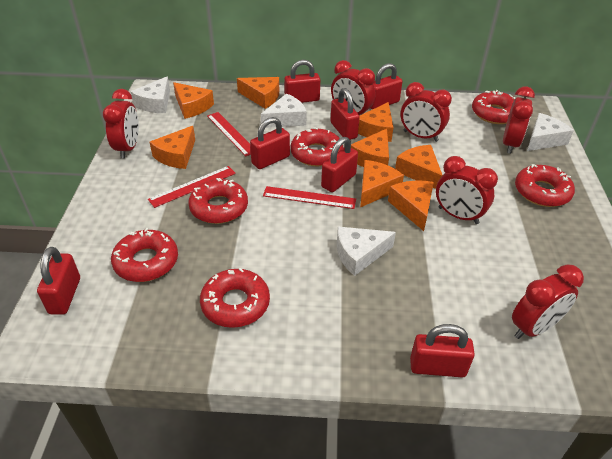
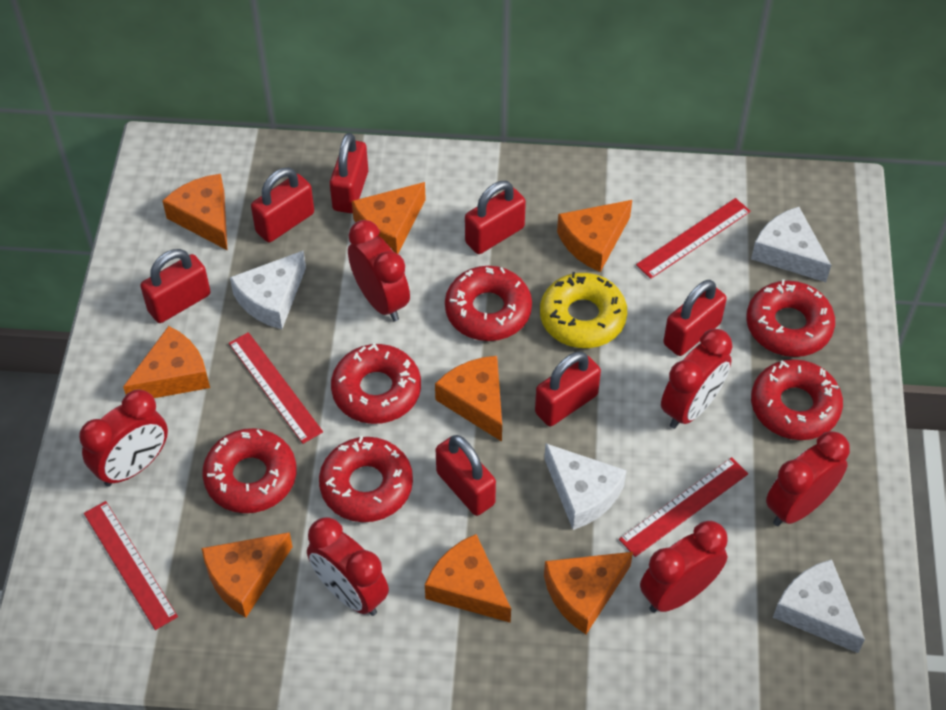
red ruler: 3 -> 4
yellow donut: 0 -> 1

